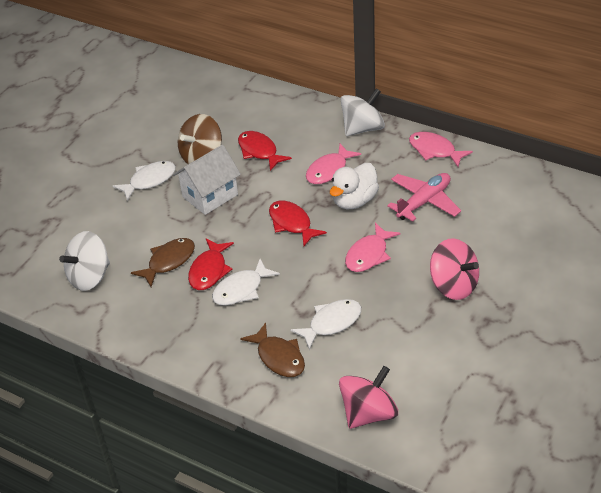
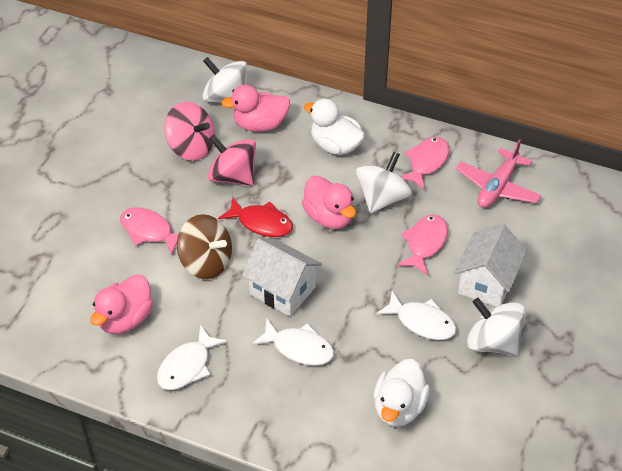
brown fish: 2 -> 0
pink duck: 0 -> 3
red fish: 3 -> 1
white duck: 1 -> 2
white house: 1 -> 2
white spinning top: 2 -> 3

